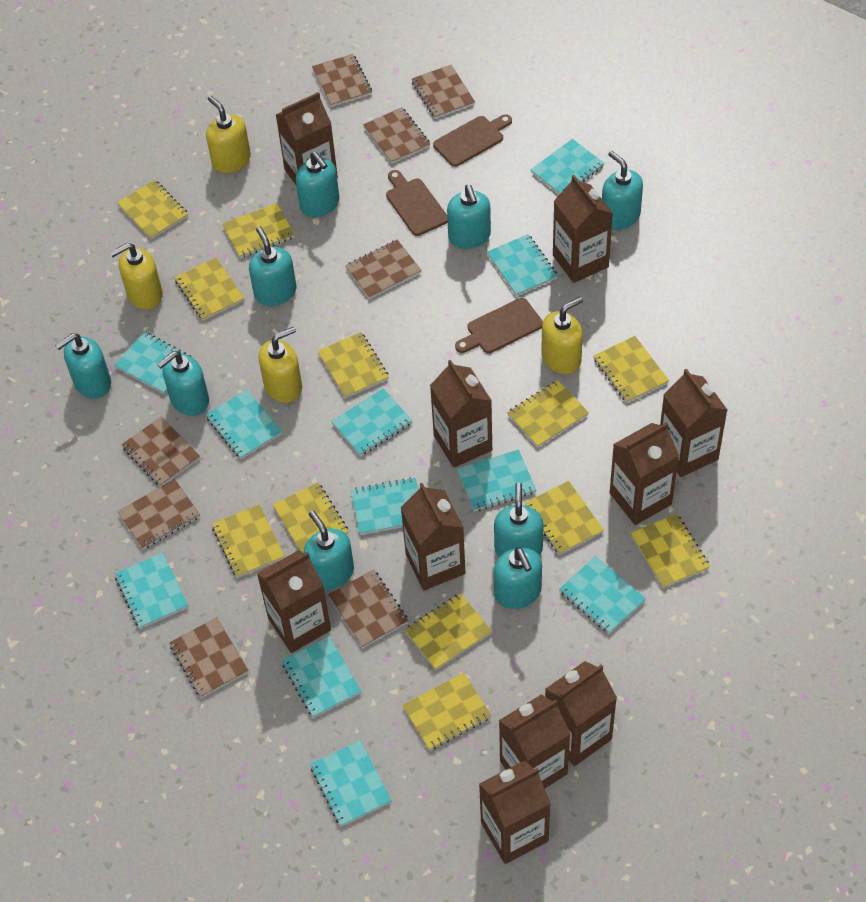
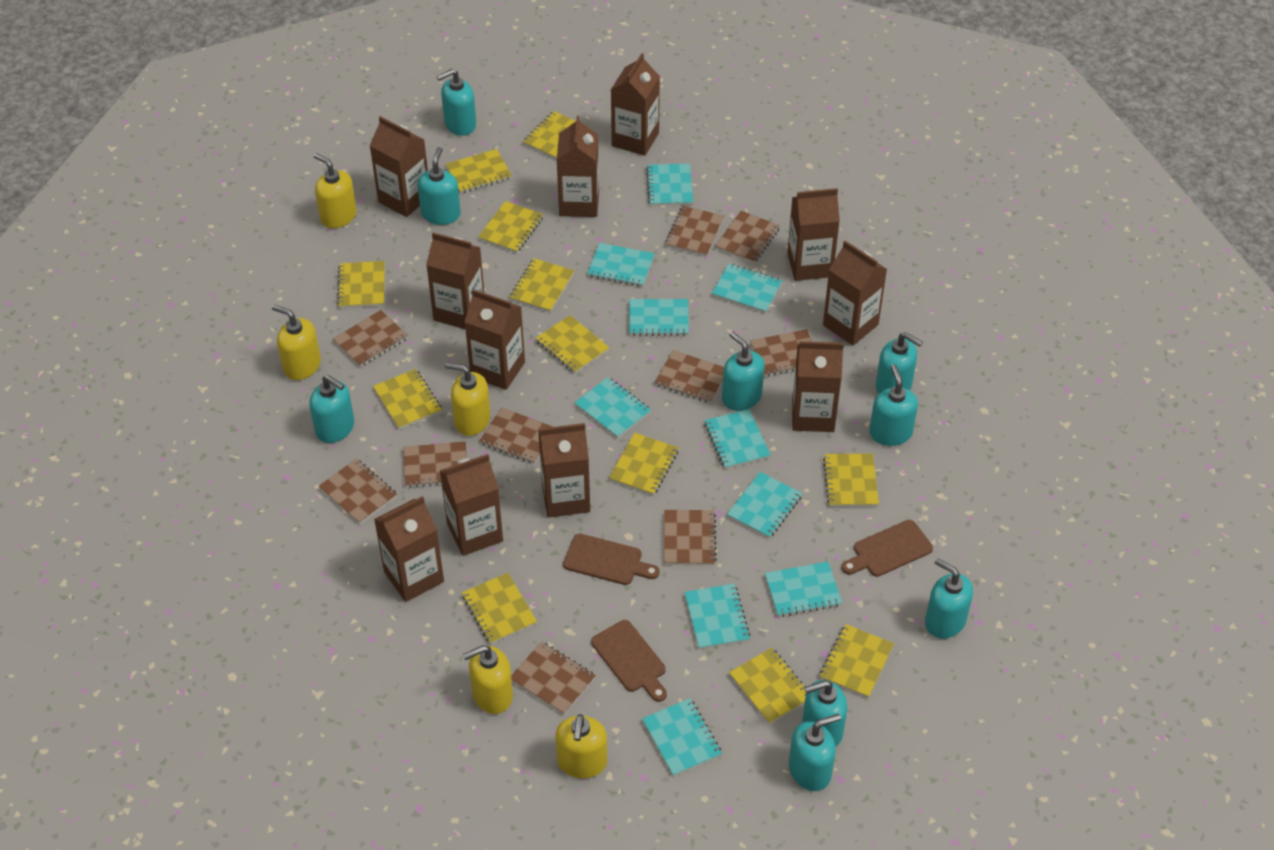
brown carton: 10 -> 11
brown notebook: 8 -> 10
turquoise notebook: 11 -> 10
yellow soap dispenser: 4 -> 5

